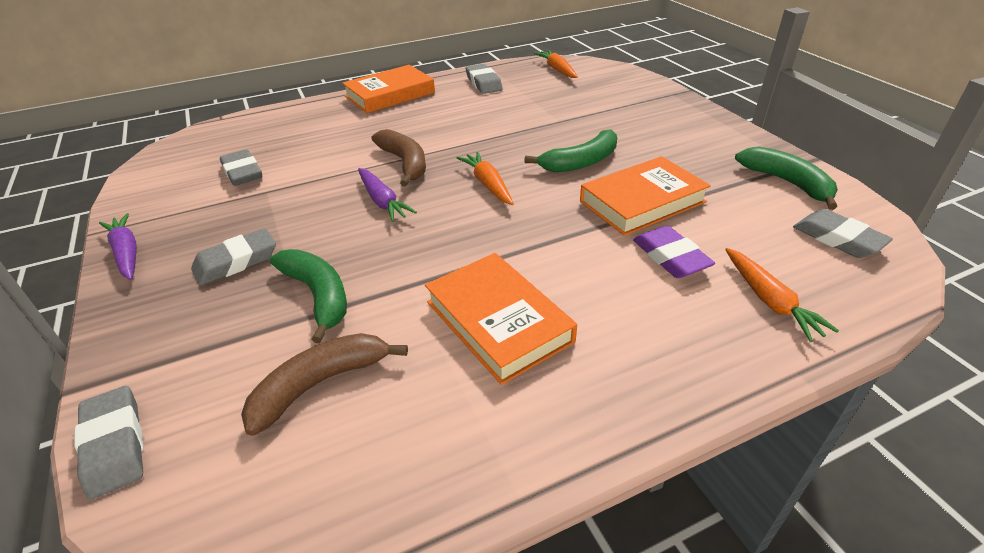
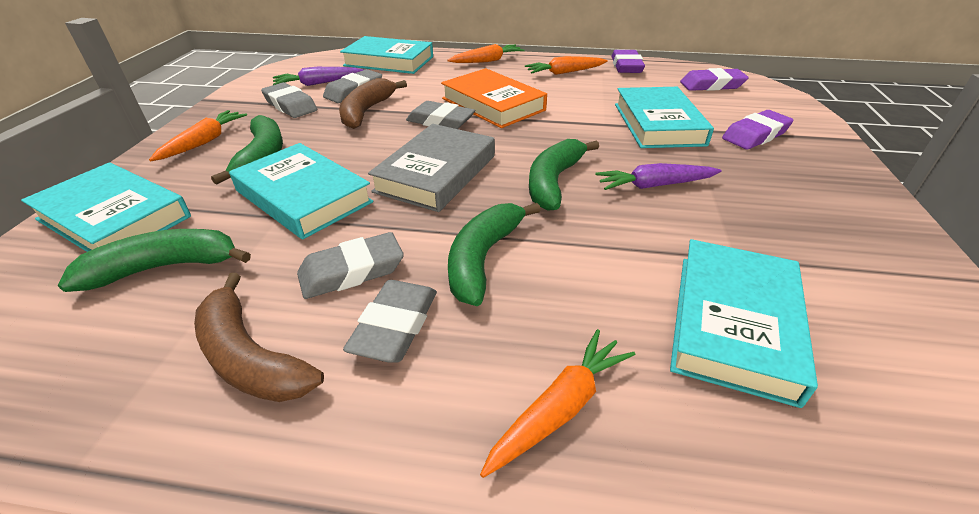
green banana: 3 -> 4
grey book: 0 -> 1
orange book: 3 -> 1
orange carrot: 3 -> 4
purple eraser: 1 -> 3
turquoise book: 0 -> 5

